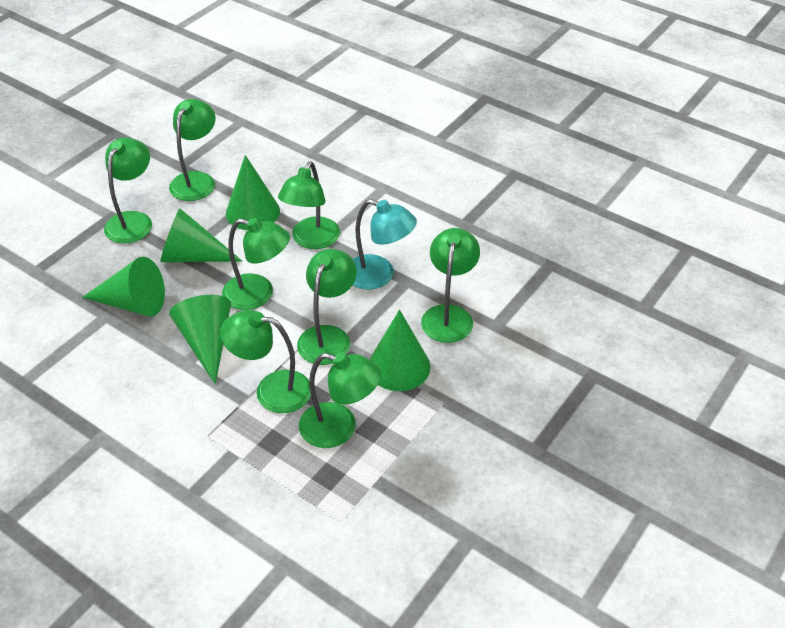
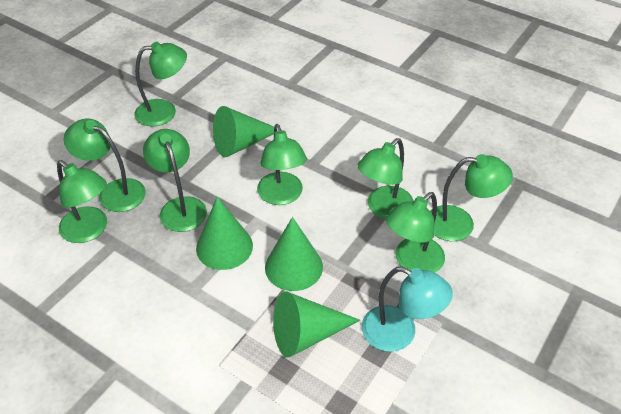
green cone: 5 -> 4

